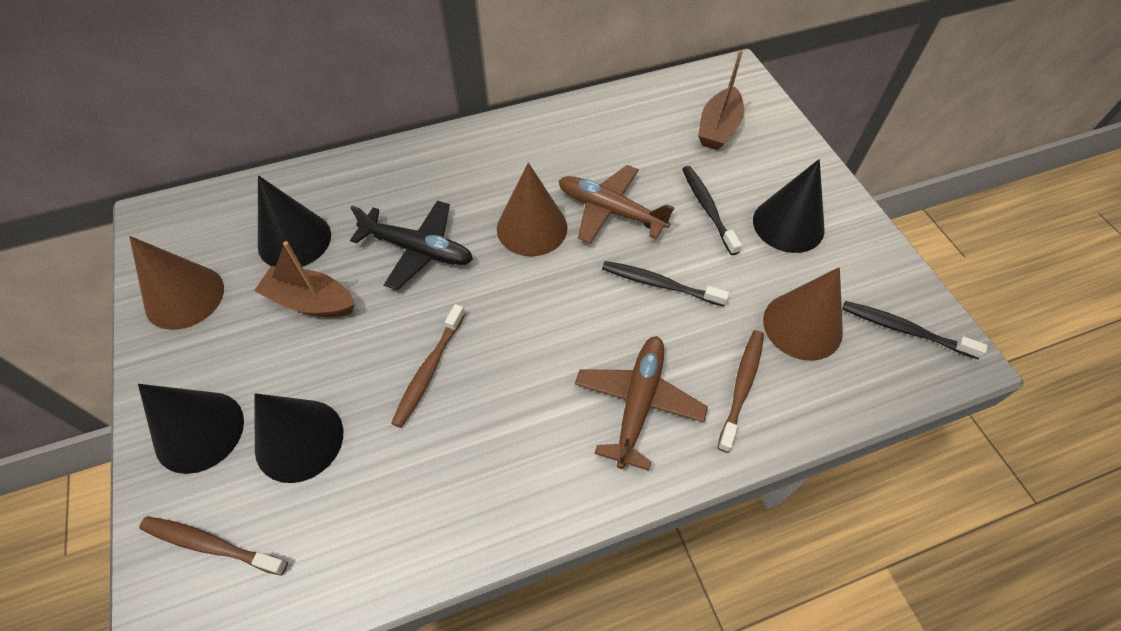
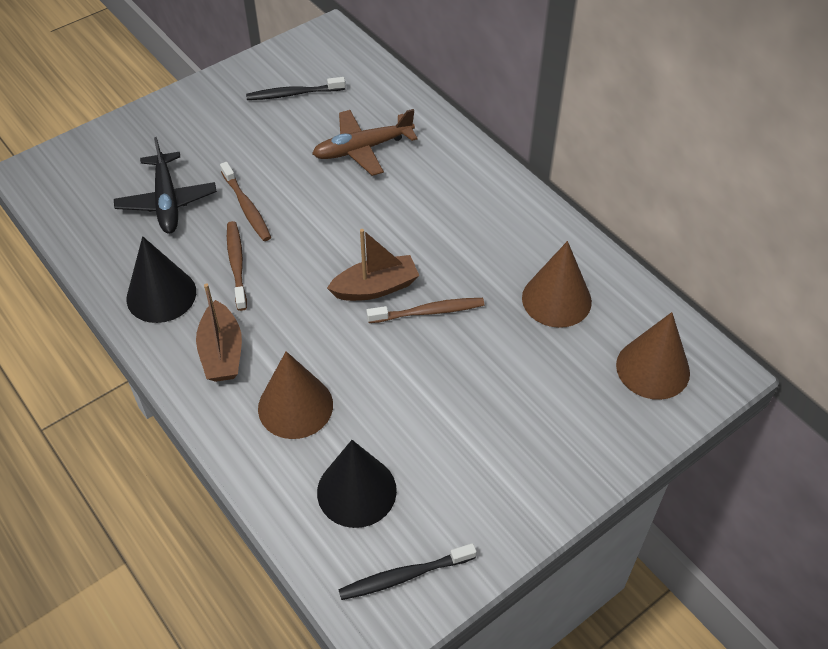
black cone: 4 -> 2
black toothbrush: 3 -> 2
brown plane: 2 -> 1

